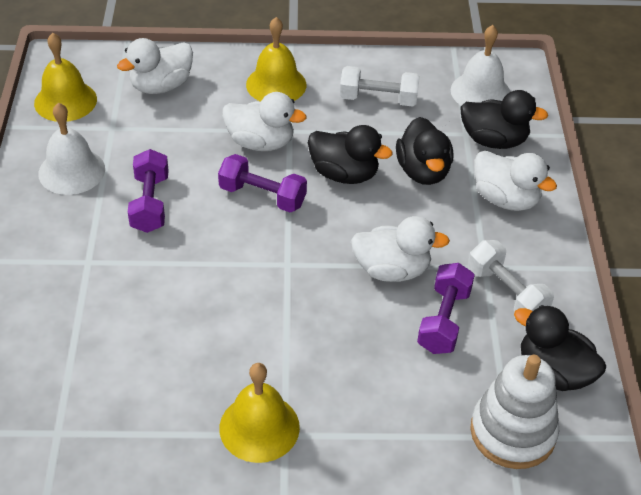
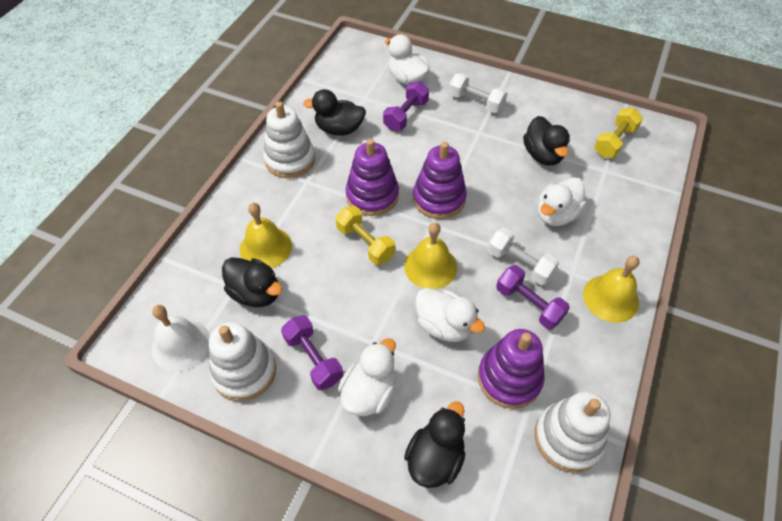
purple stacking toy: 0 -> 3
white bell: 2 -> 1
white stacking toy: 1 -> 3
yellow dumbbell: 0 -> 2

